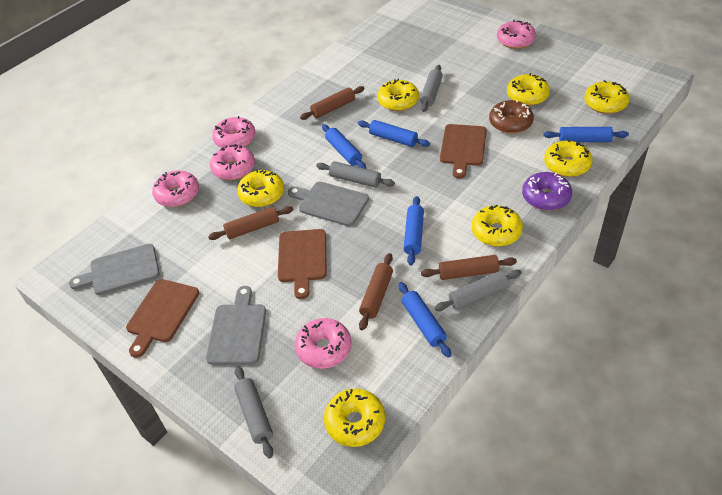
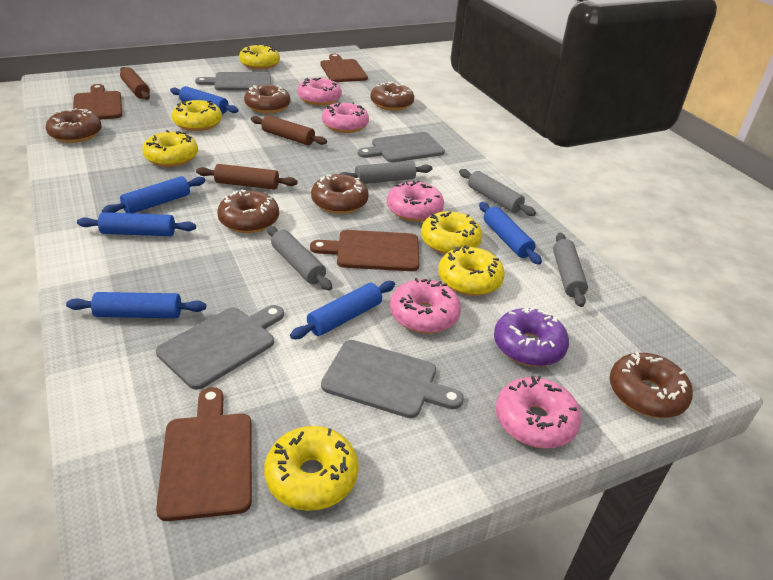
blue rolling pin: 5 -> 6
brown cutting board: 3 -> 4
brown donut: 1 -> 6
brown rolling pin: 4 -> 3
grey cutting board: 3 -> 4
yellow donut: 7 -> 6

